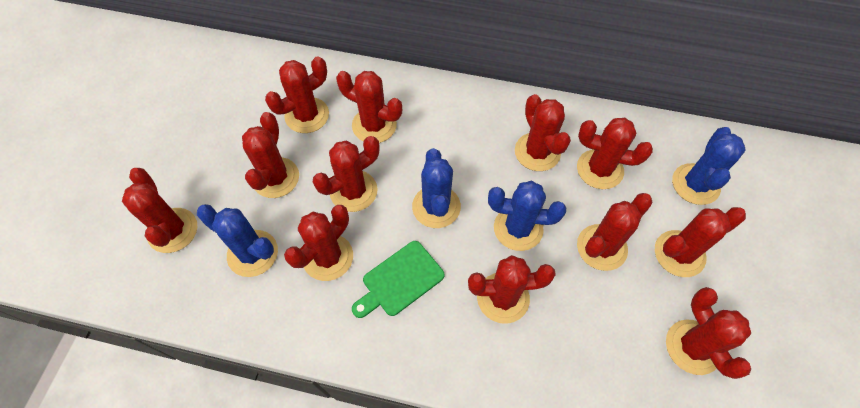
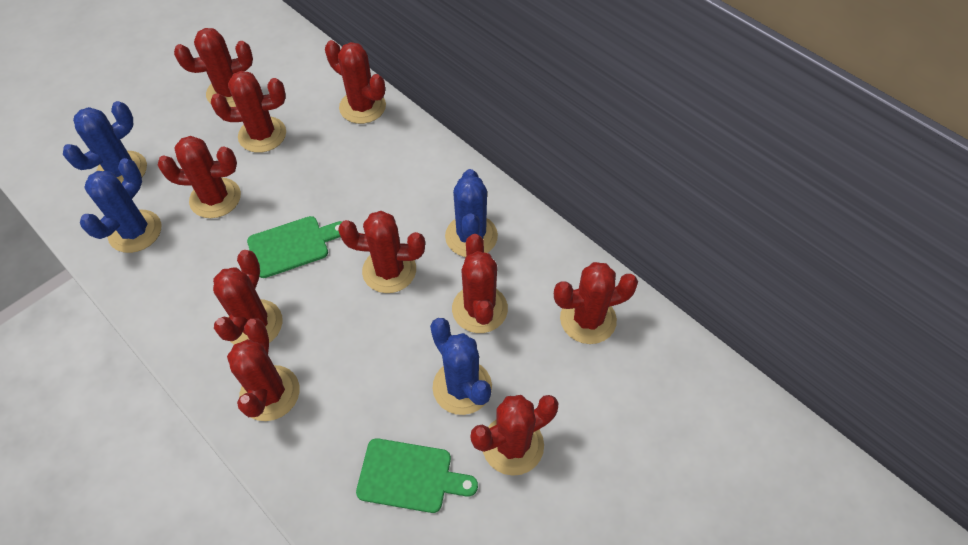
green cutting board: 1 -> 2
red cactus: 12 -> 10

